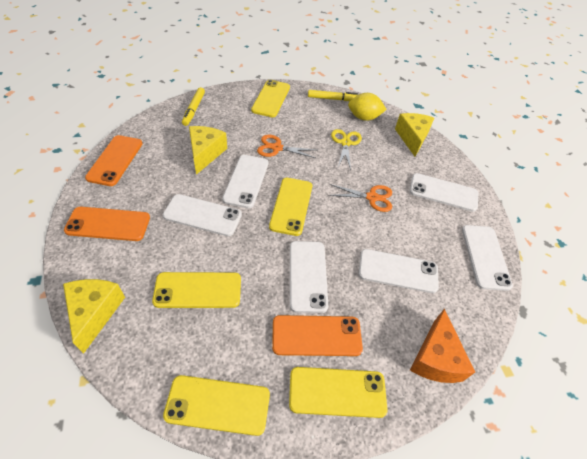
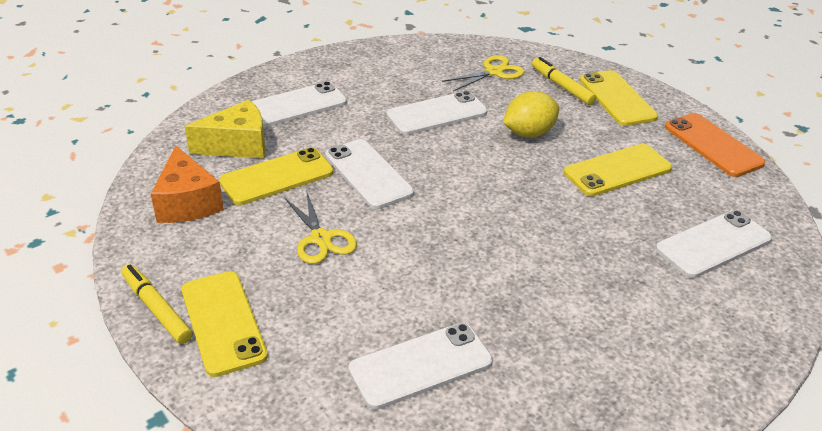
orange phone: 3 -> 1
orange scissors: 2 -> 0
white phone: 6 -> 5
yellow cheese: 3 -> 1
yellow phone: 5 -> 4
yellow scissors: 1 -> 2

